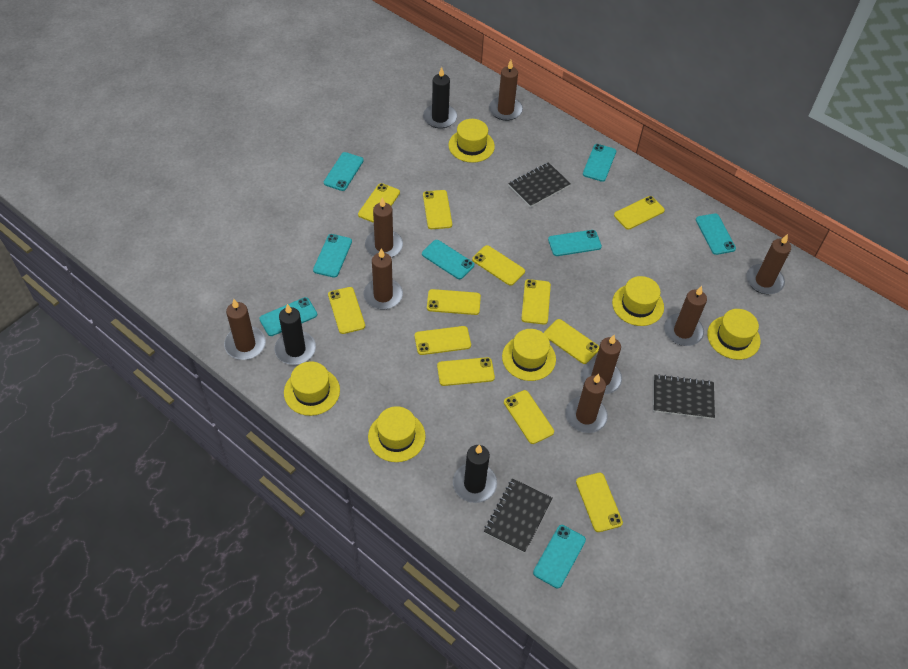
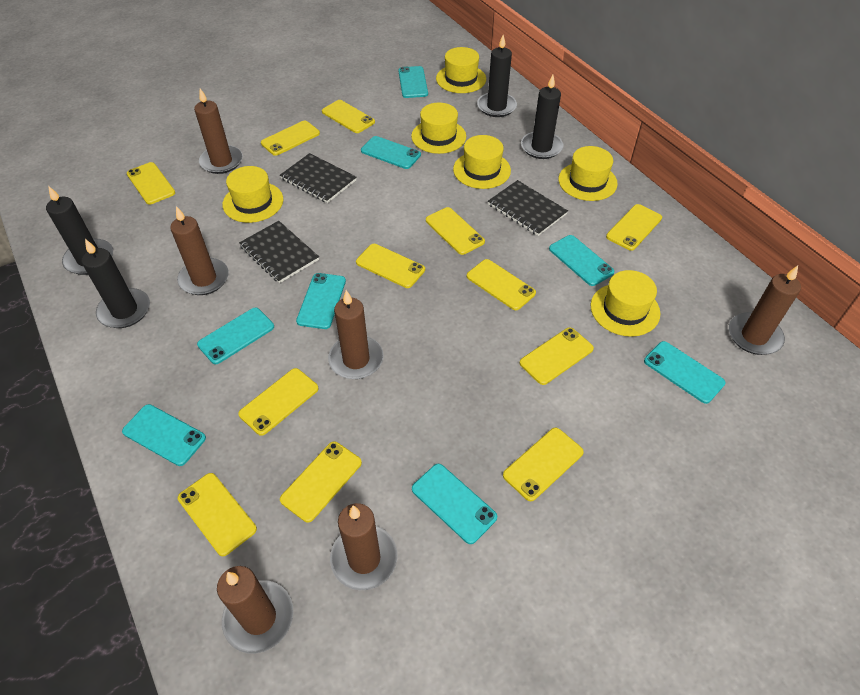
black candle: 3 -> 4
brown candle: 8 -> 6

